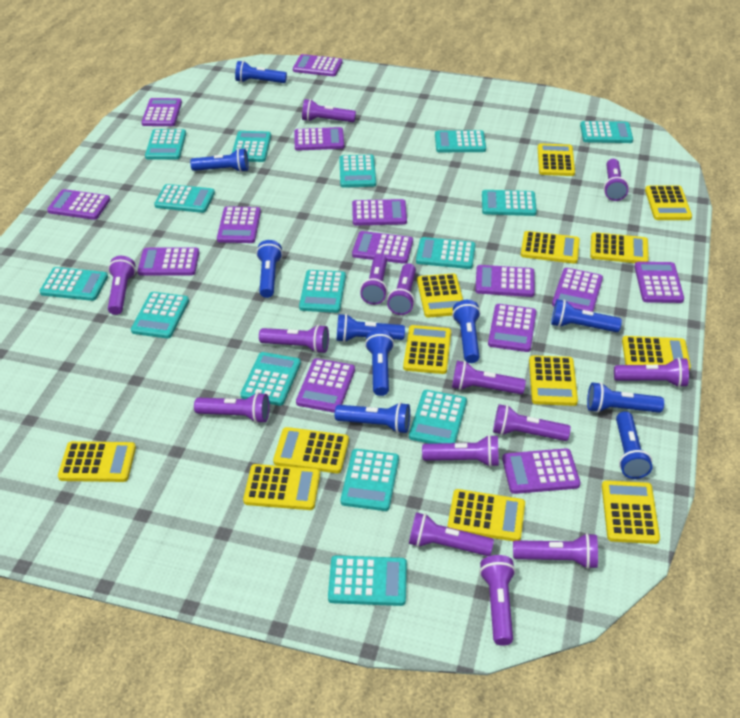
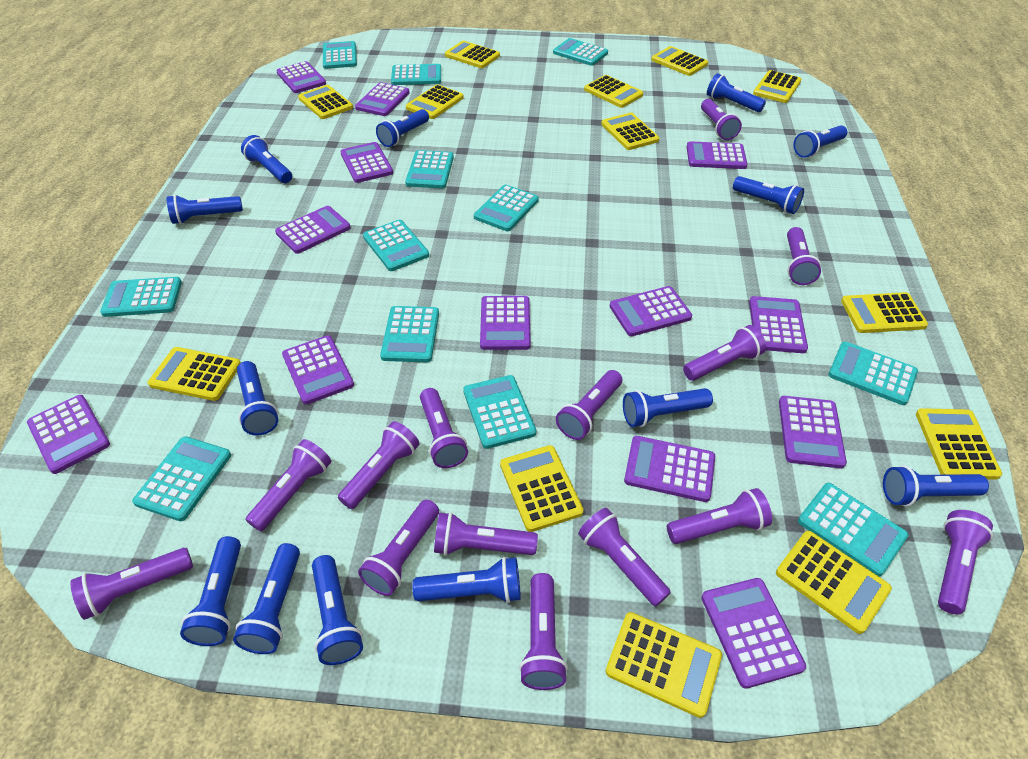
blue flashlight: 10 -> 13
purple calculator: 14 -> 13
turquoise calculator: 15 -> 12

